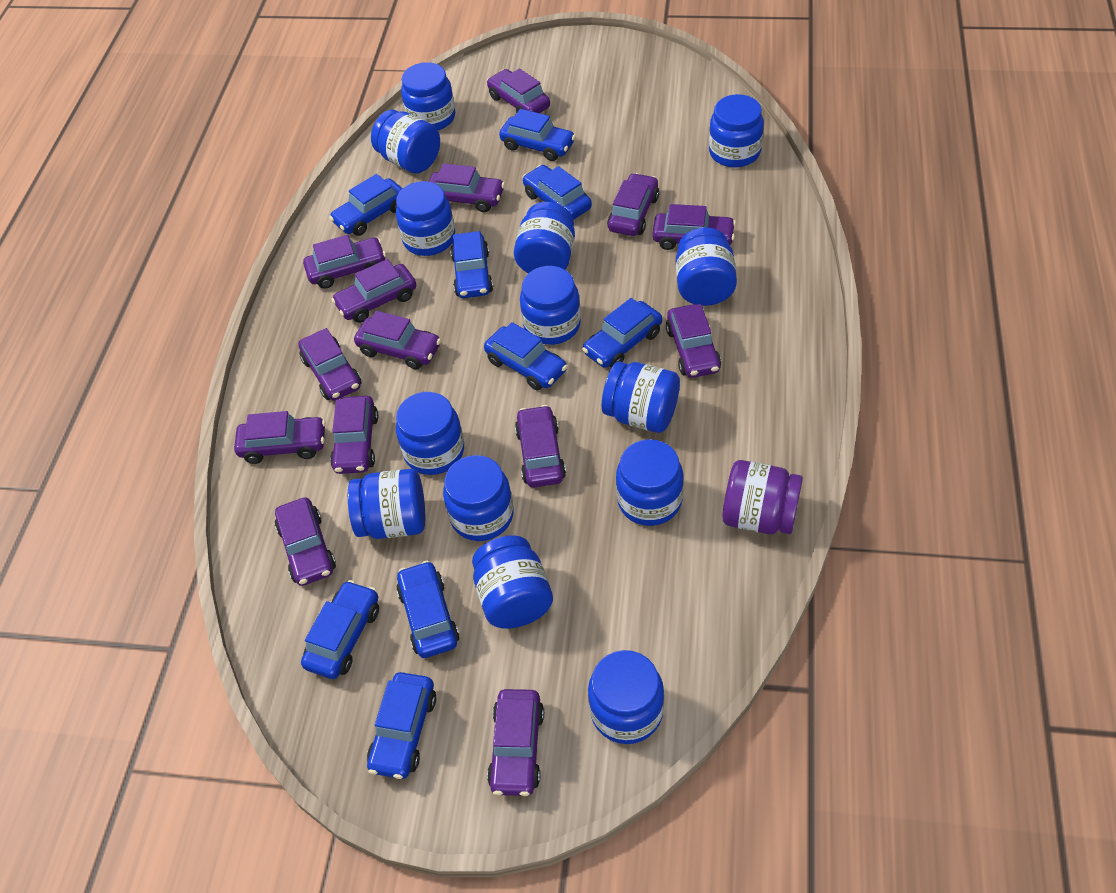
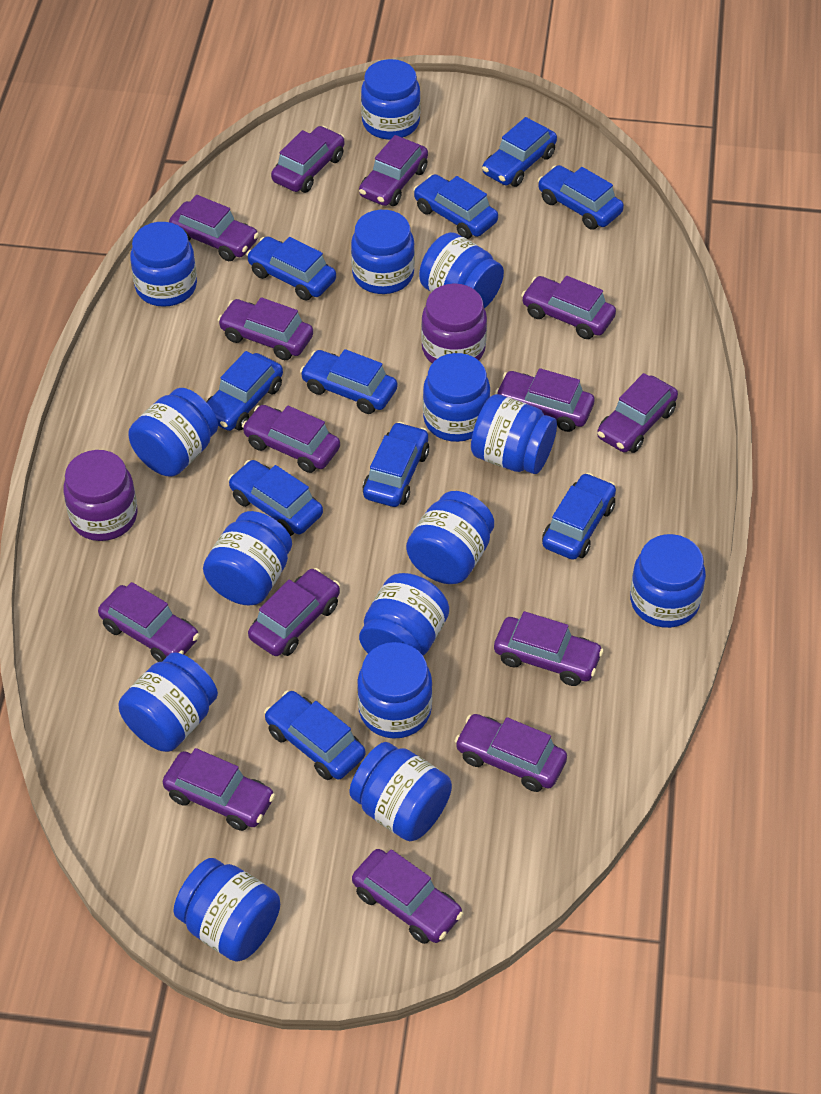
blue car: 9 -> 10
blue jar: 14 -> 15
purple jar: 1 -> 2

